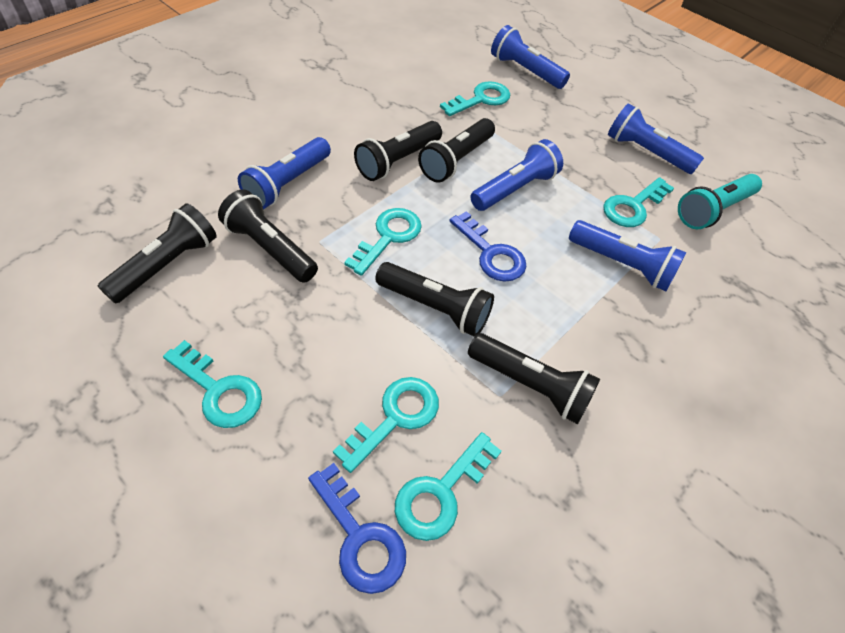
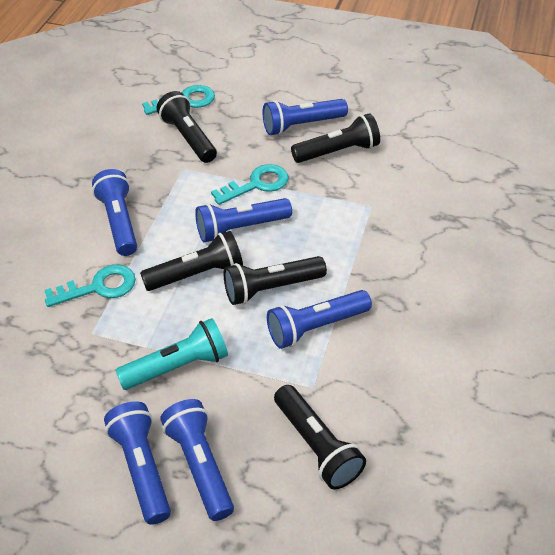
black flashlight: 6 -> 5
blue flashlight: 5 -> 6
blue key: 2 -> 0
turquoise key: 6 -> 3

